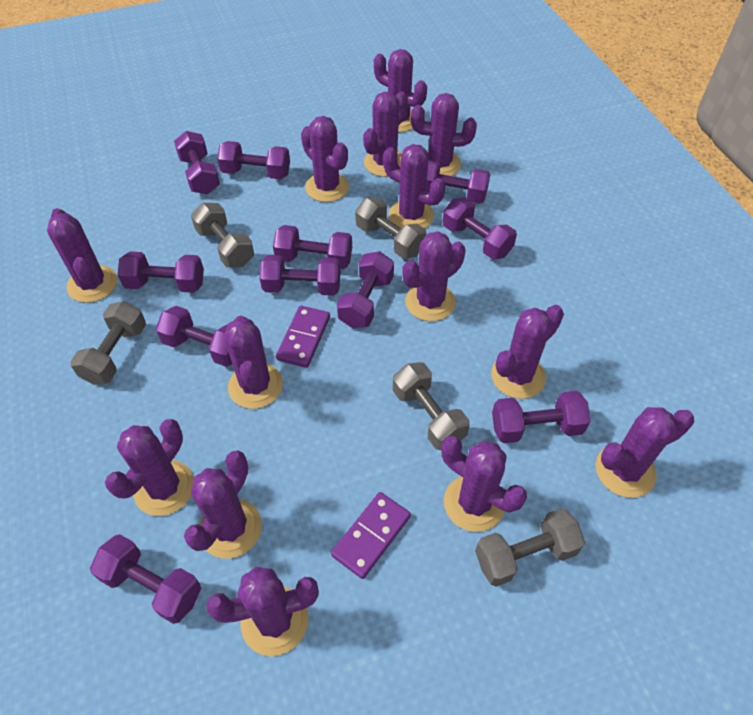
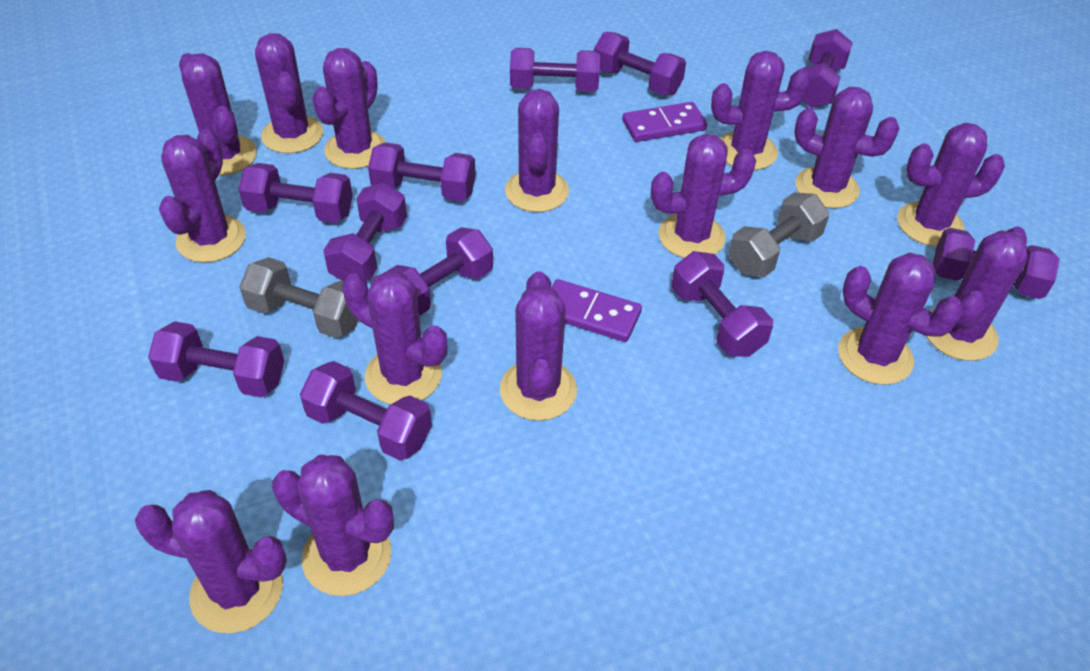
grey dumbbell: 5 -> 2
purple cactus: 14 -> 15

